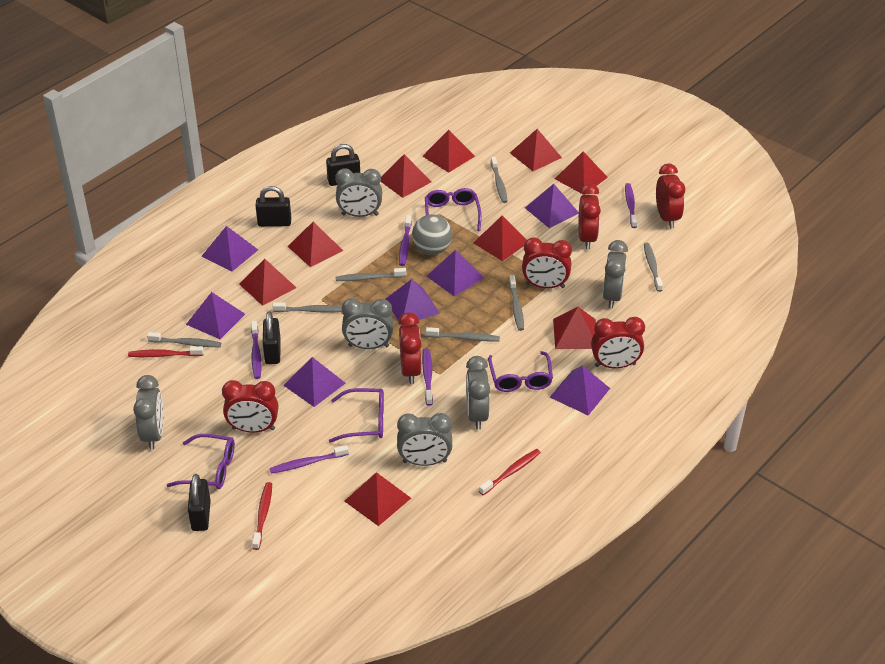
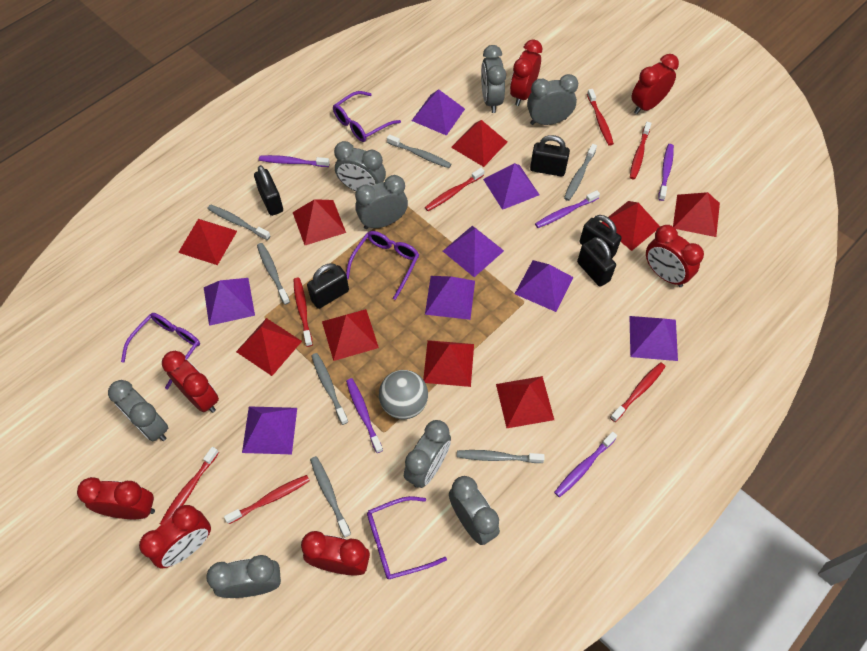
black padlock: 4 -> 5
grey clock: 6 -> 8
purple pyramid: 7 -> 8
red clock: 6 -> 7
red toothbrush: 3 -> 7

